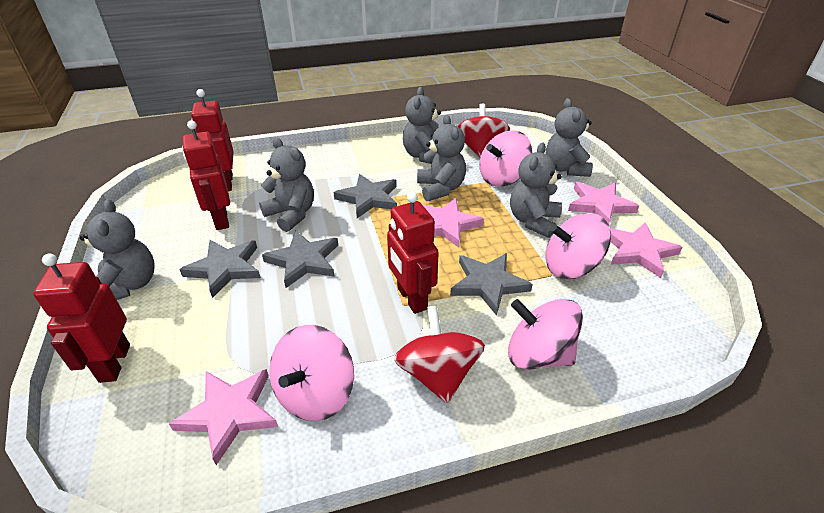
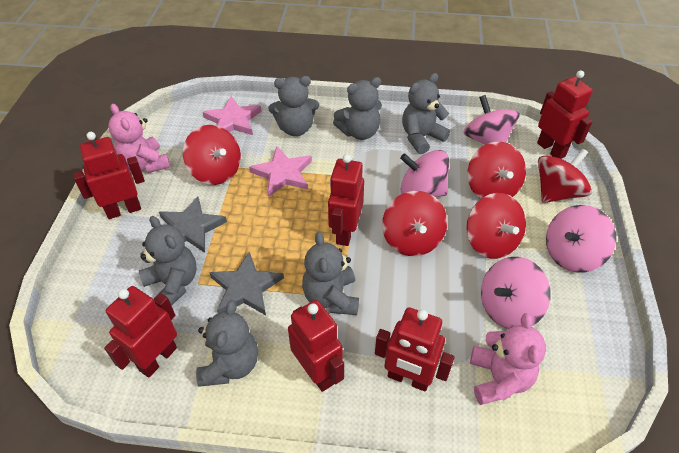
grey star: 4 -> 2
pink star: 4 -> 2
pink teddy bear: 0 -> 2
red robot: 4 -> 6
red spinning top: 2 -> 5

